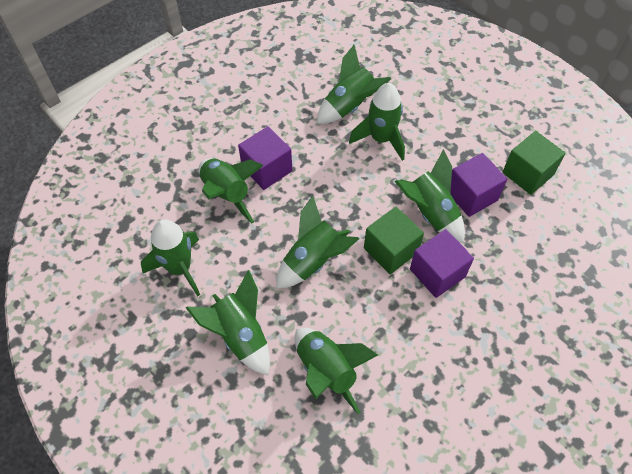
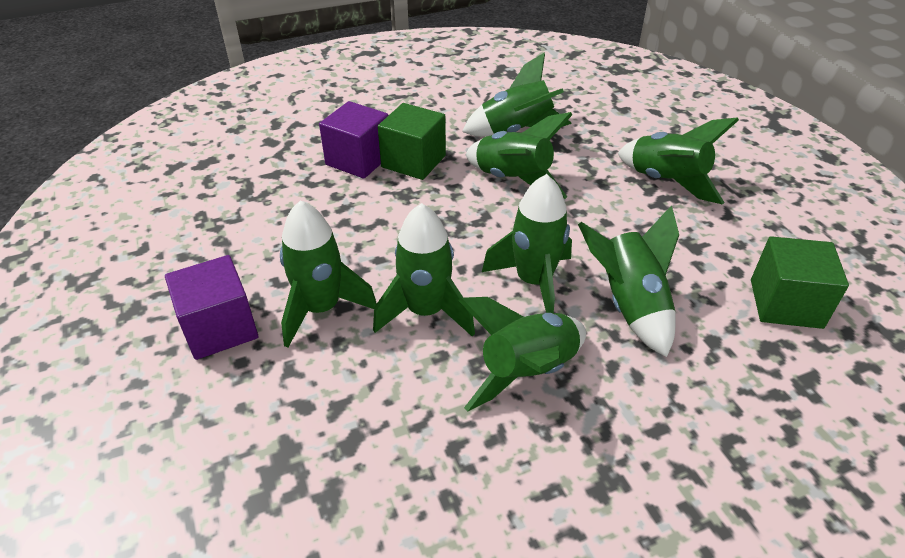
purple cube: 3 -> 2

